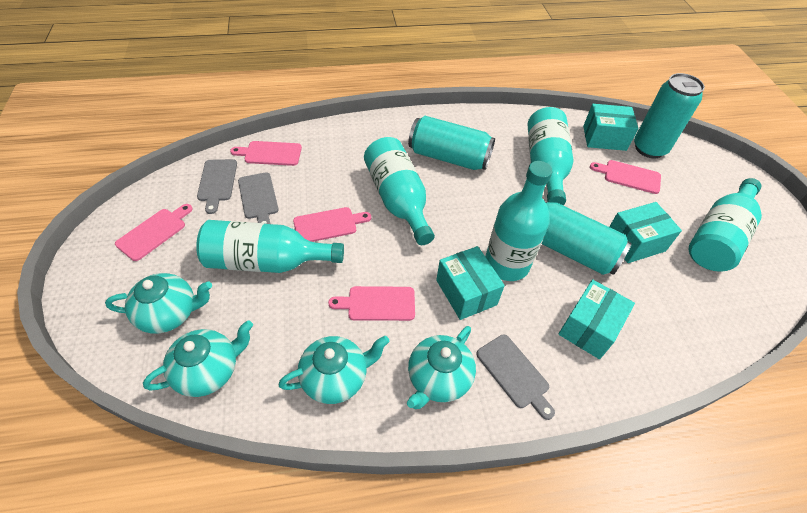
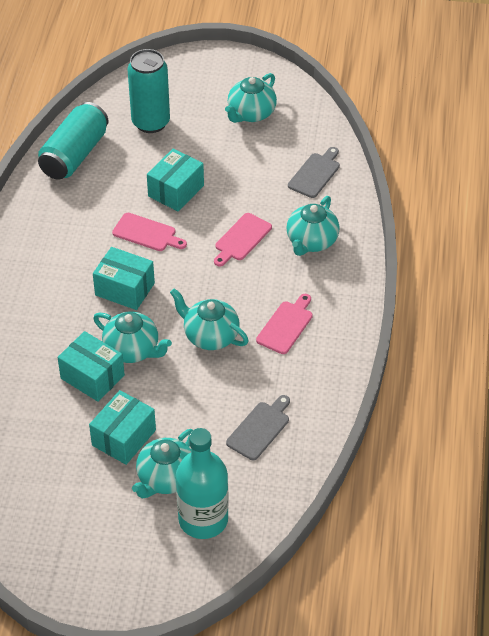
grey cutting board: 3 -> 2
pink cutting board: 5 -> 3
turquoise bottle: 5 -> 1
turquoise can: 3 -> 2
turquoise teapot: 4 -> 5

